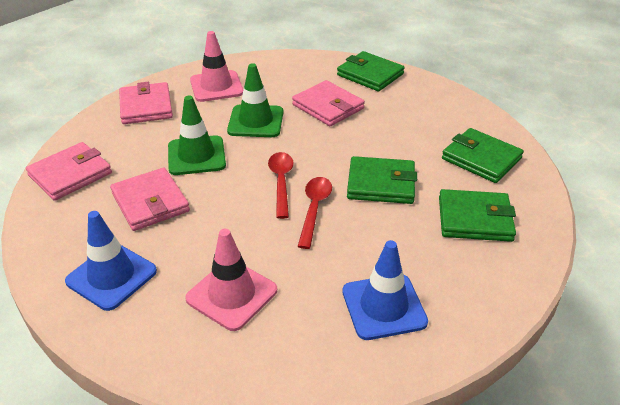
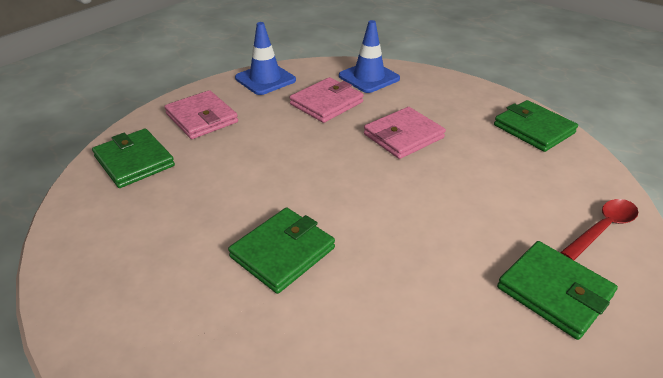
green traffic cone: 2 -> 0
pink traffic cone: 2 -> 0
pink wallet: 4 -> 3
red spoon: 2 -> 1

